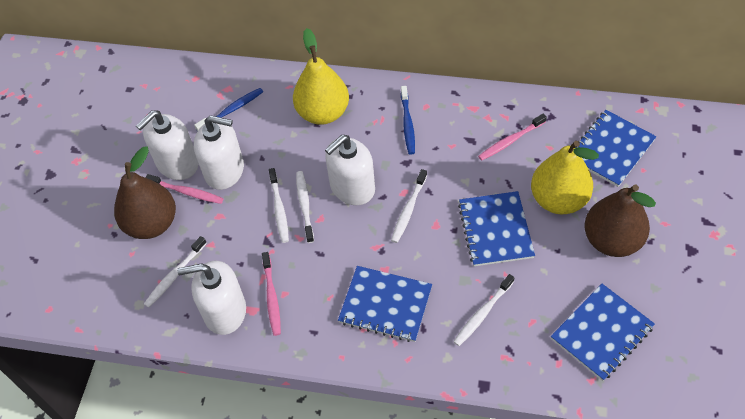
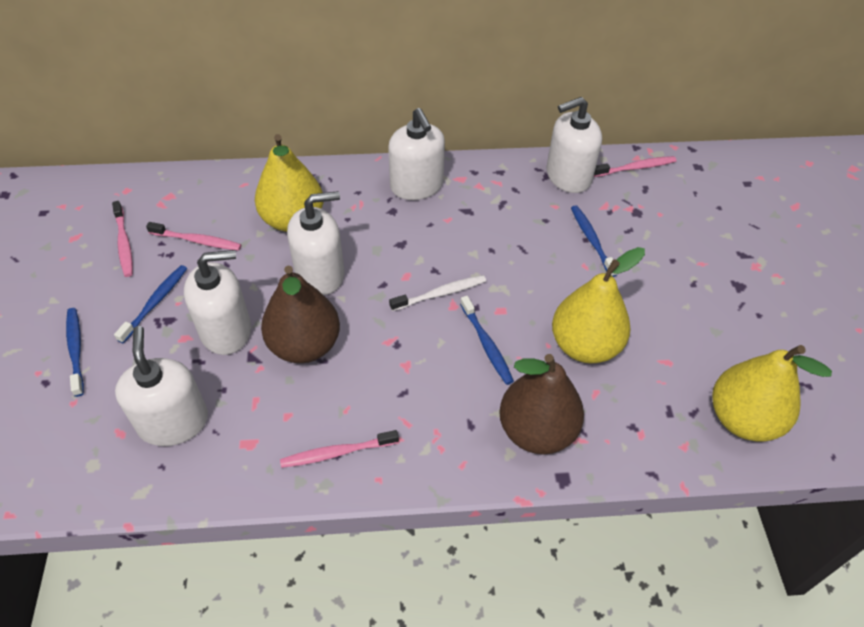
blue notebook: 4 -> 0
blue toothbrush: 2 -> 4
pink toothbrush: 3 -> 4
white soap dispenser: 4 -> 5
white toothbrush: 5 -> 1
yellow pear: 2 -> 3

